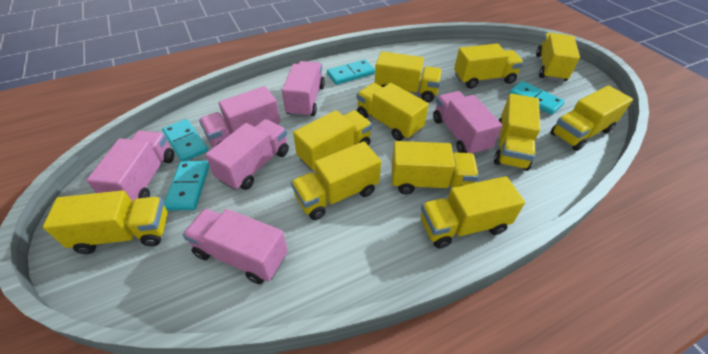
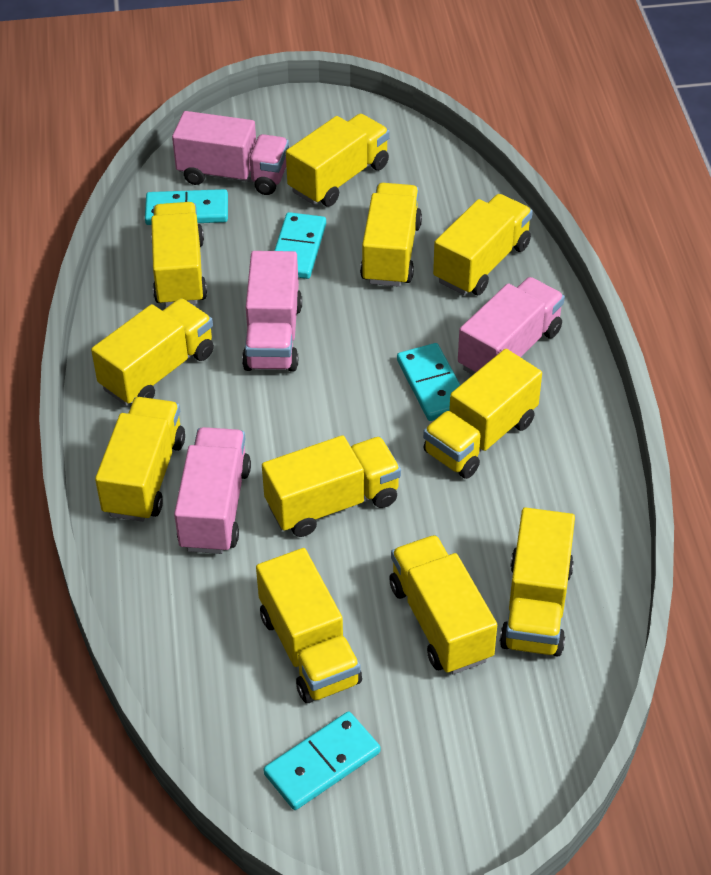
pink truck: 6 -> 4

